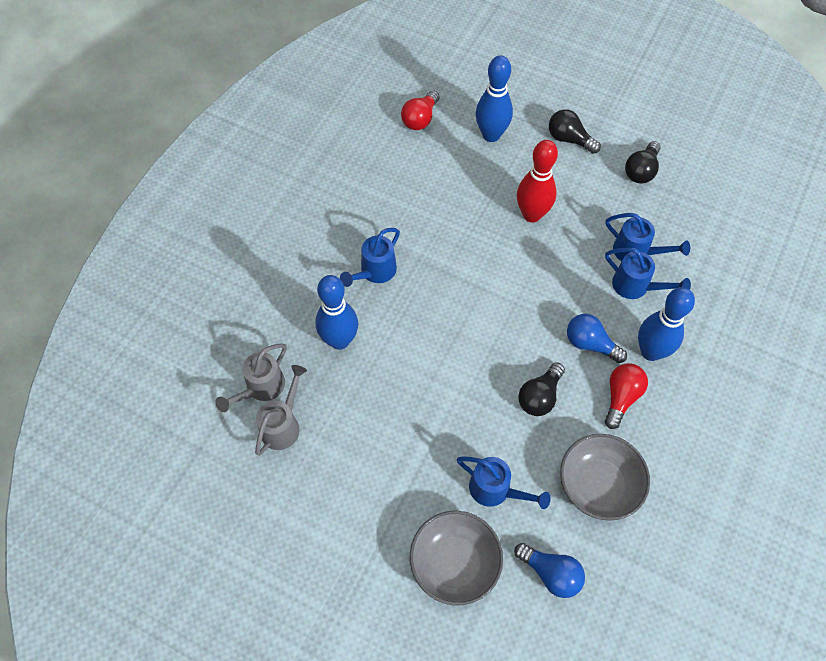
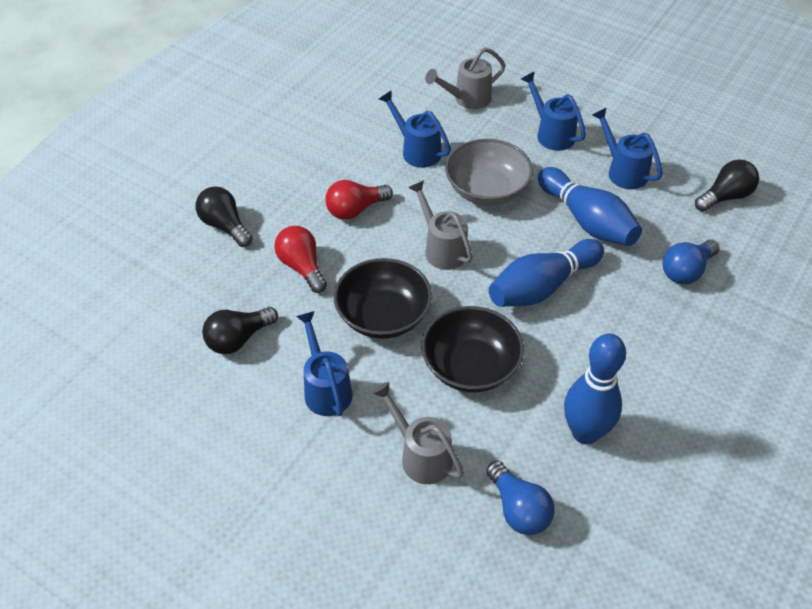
black bowl: 0 -> 2
grey bowl: 2 -> 1
grey watering can: 2 -> 3
red bowling pin: 1 -> 0

